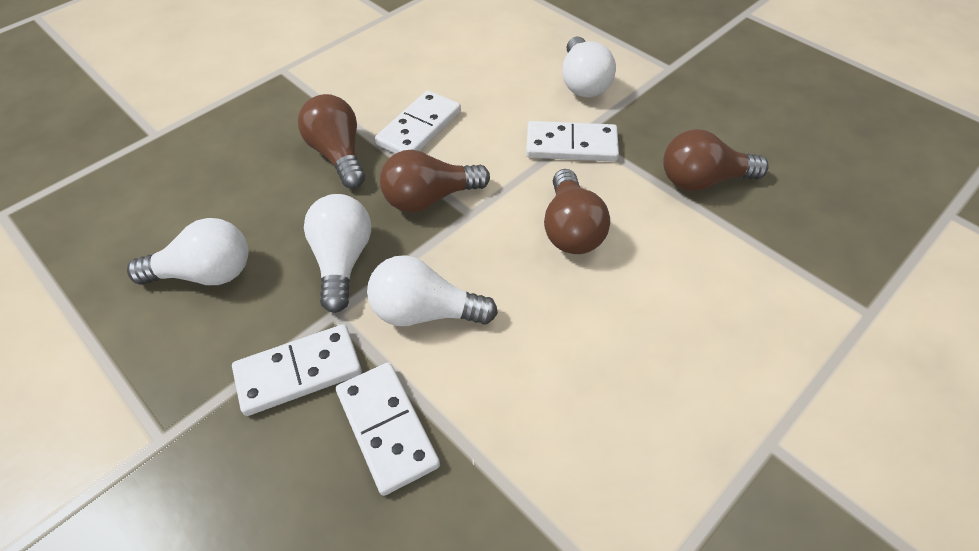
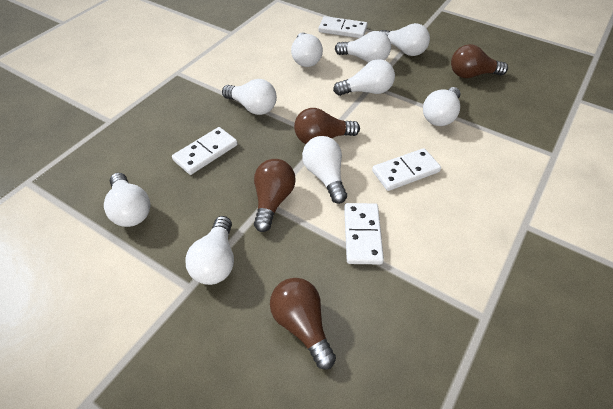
white light bulb: 4 -> 9

